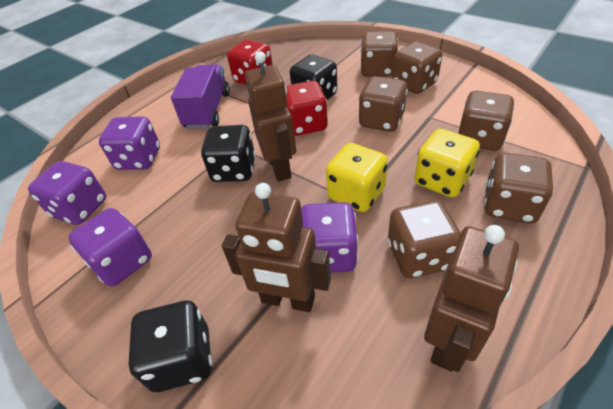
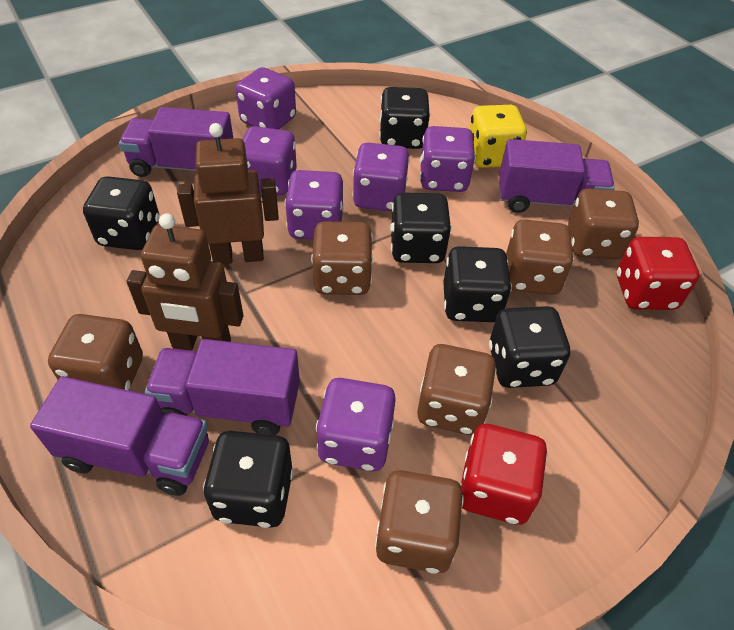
black dice: 3 -> 6
brown robot: 3 -> 2
purple dice: 4 -> 6
purple truck: 1 -> 4
yellow dice: 2 -> 1

